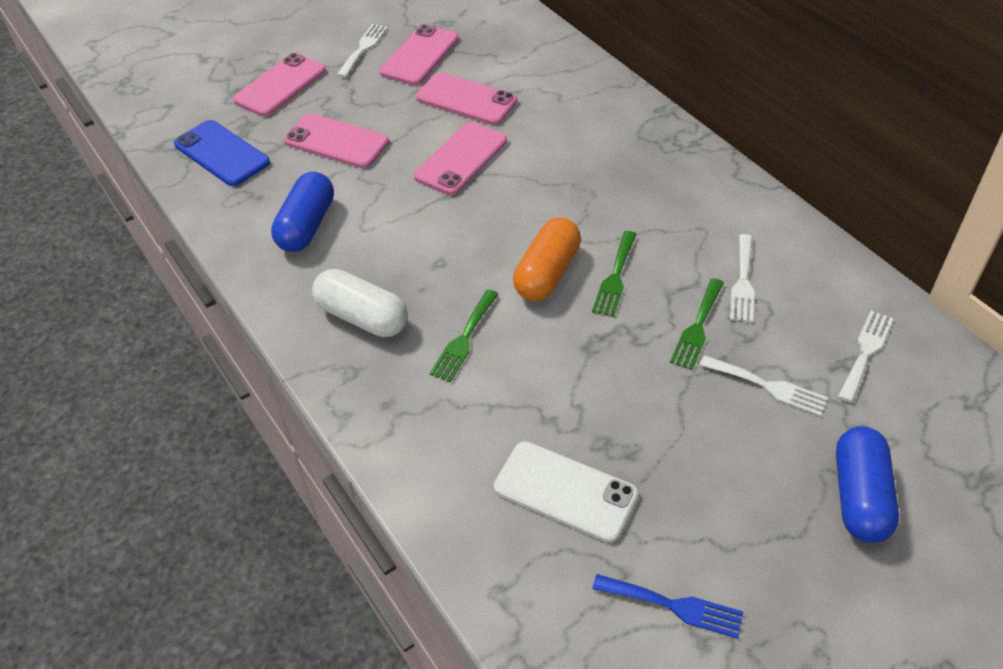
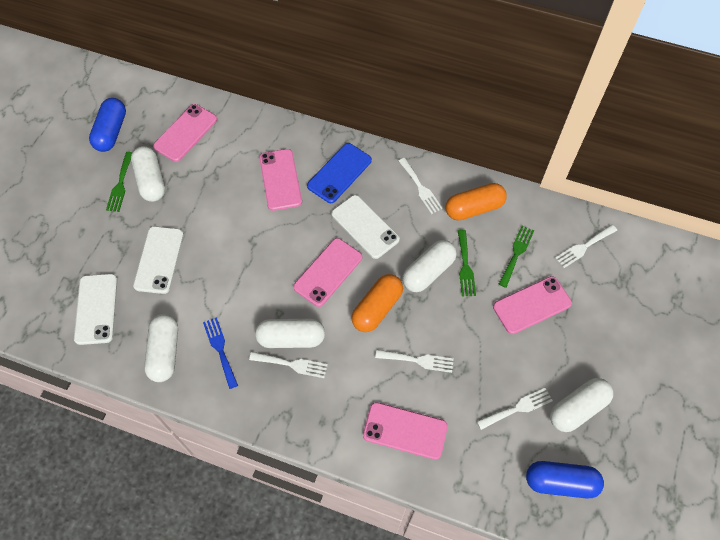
orange capsule: 1 -> 2
white capsule: 1 -> 5
white fork: 4 -> 5
white phone: 1 -> 3

